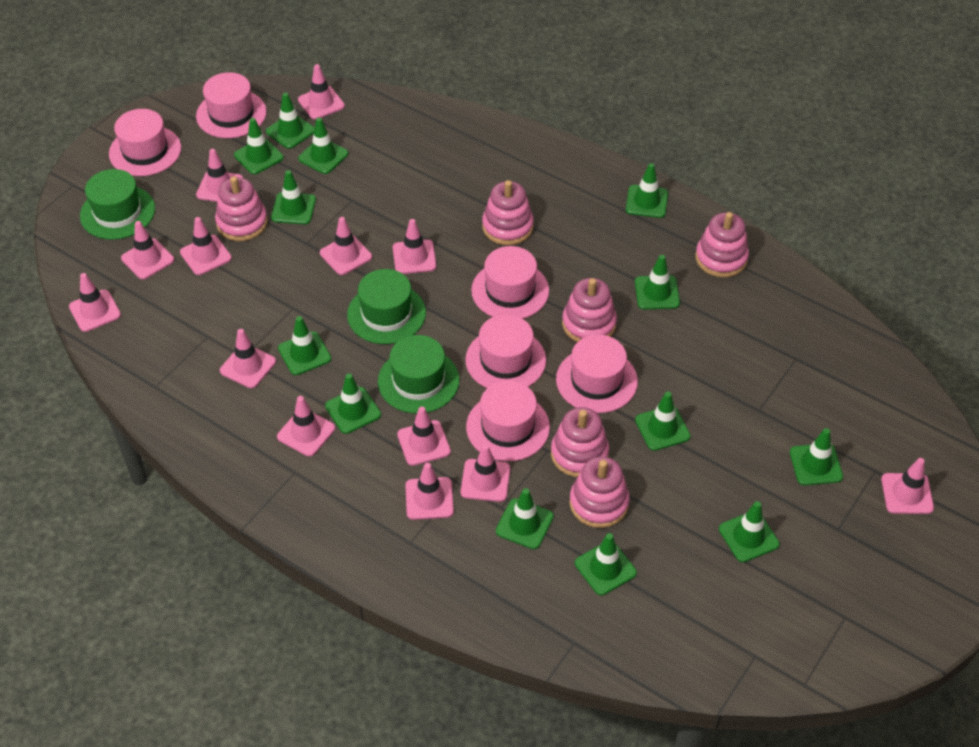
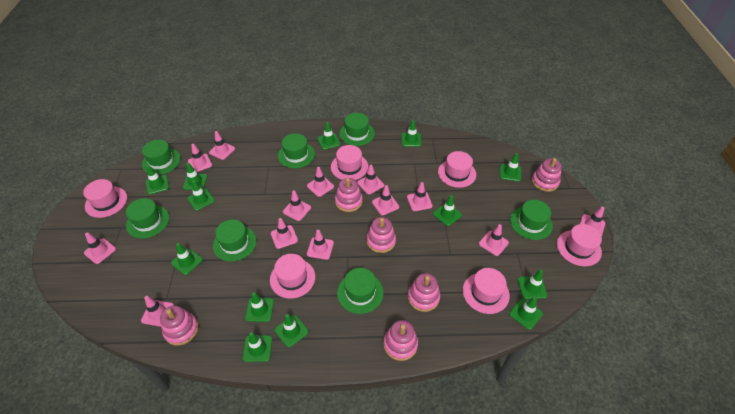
green hat: 3 -> 7

